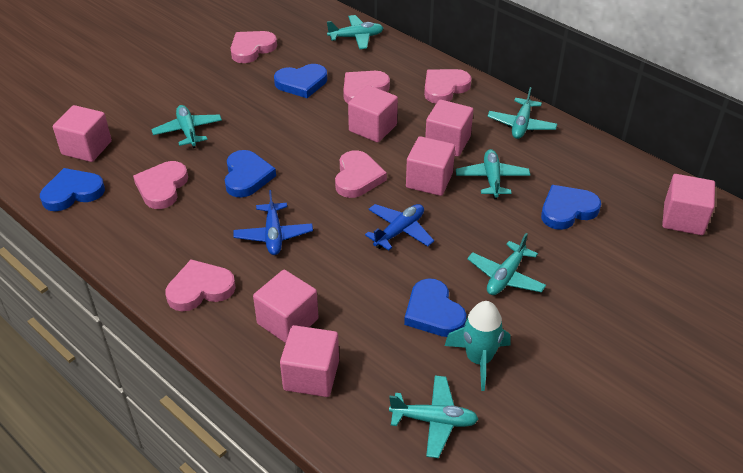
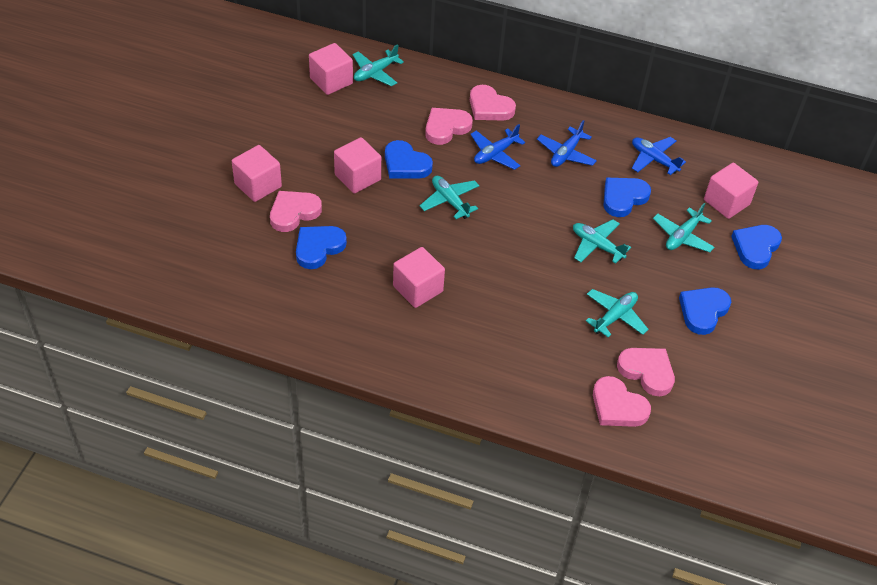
blue plane: 2 -> 3
pink cube: 7 -> 5
pink heart: 6 -> 5
turquoise plane: 6 -> 5
turquoise rocket: 1 -> 0

